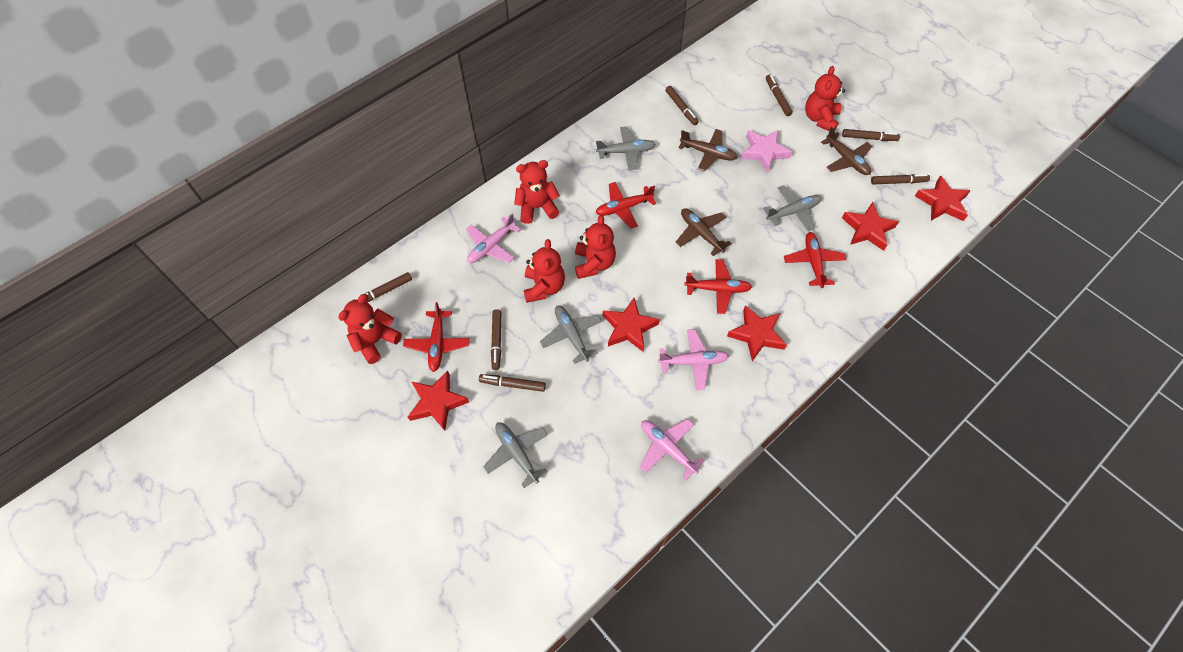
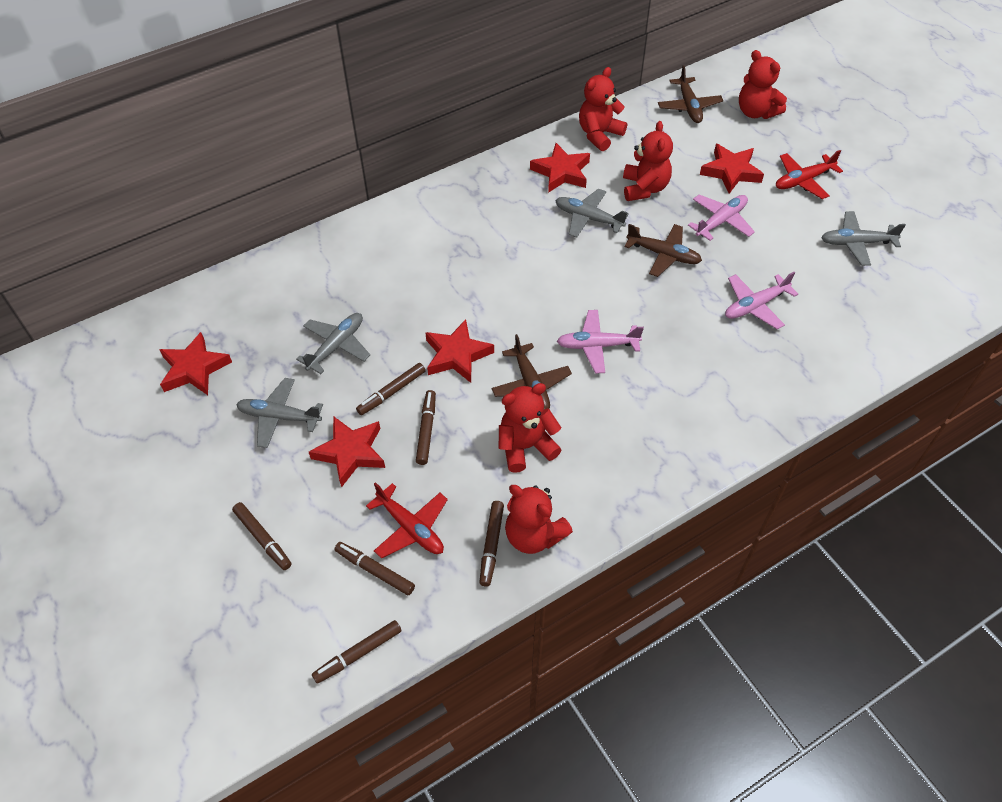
brown marker: 7 -> 6
pink star: 1 -> 0
red plane: 4 -> 2

